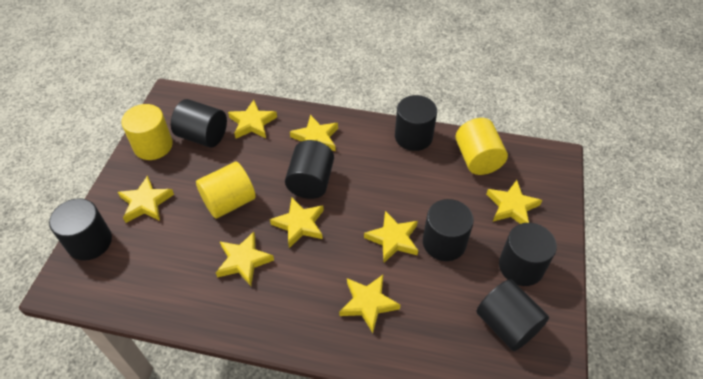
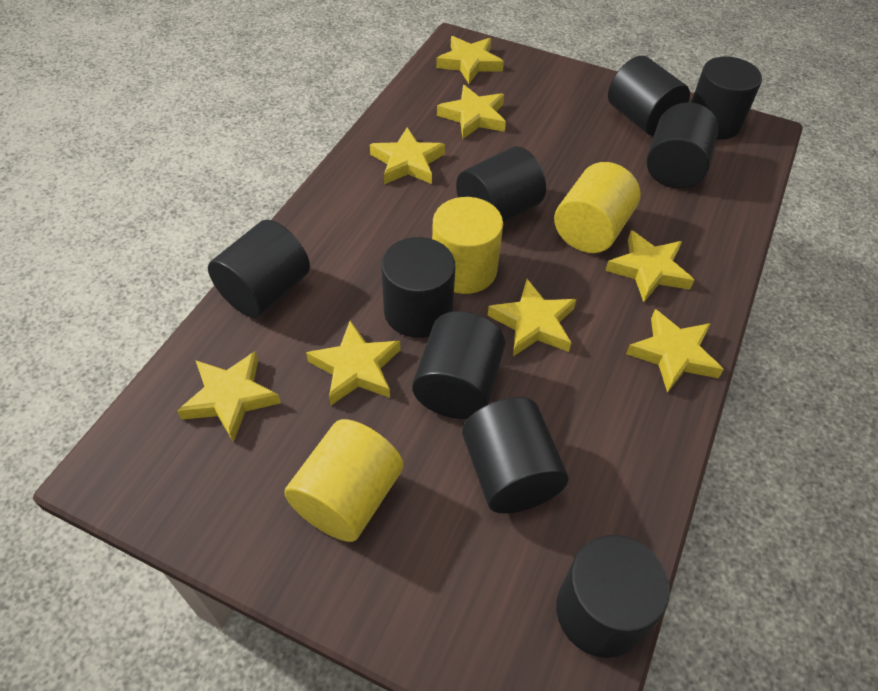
black cylinder: 7 -> 9

